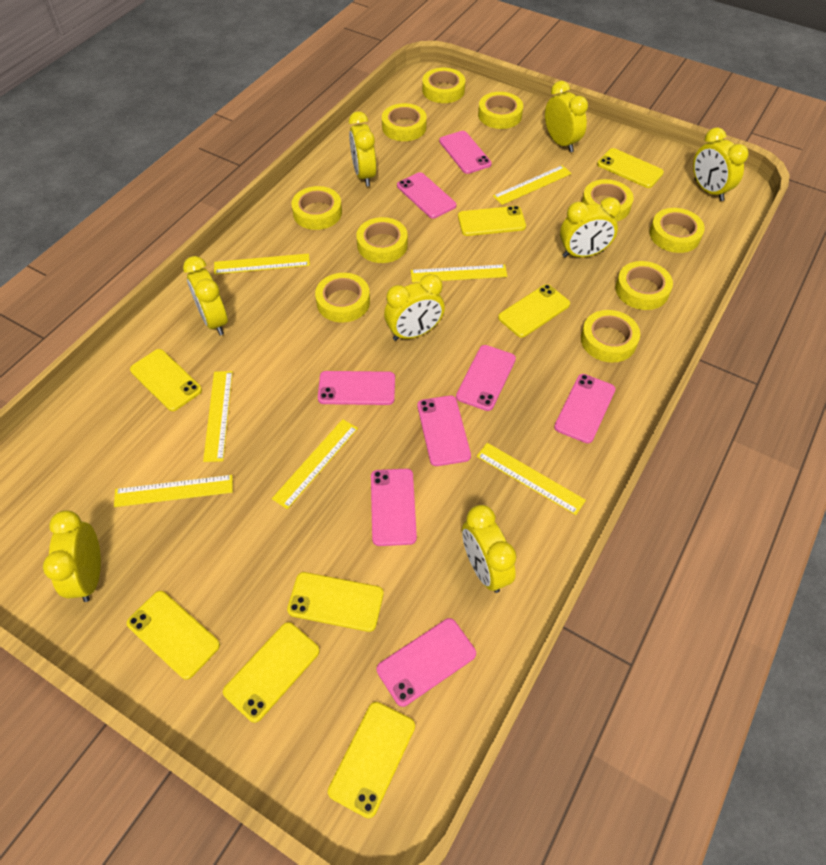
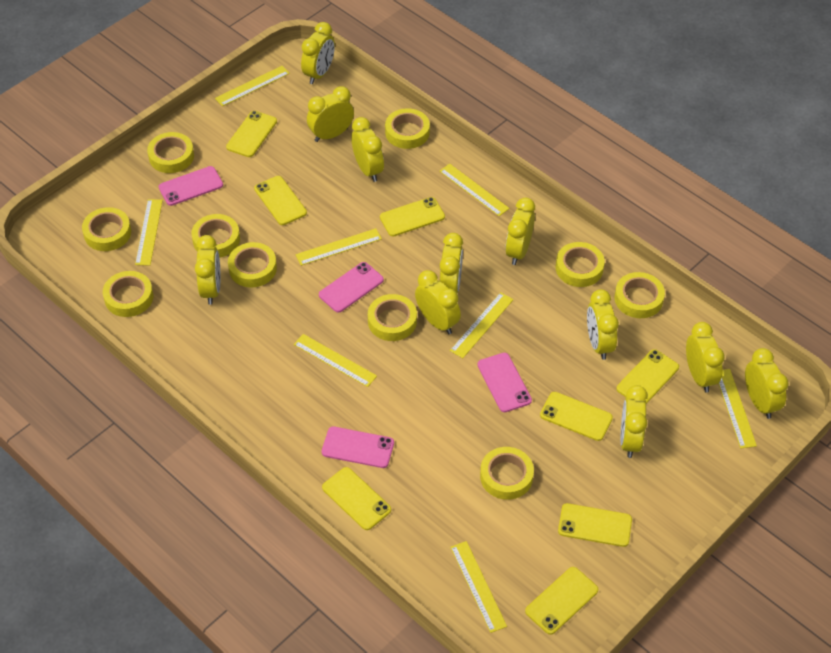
pink phone: 8 -> 4
yellow clock: 8 -> 11
yellow ruler: 7 -> 8

